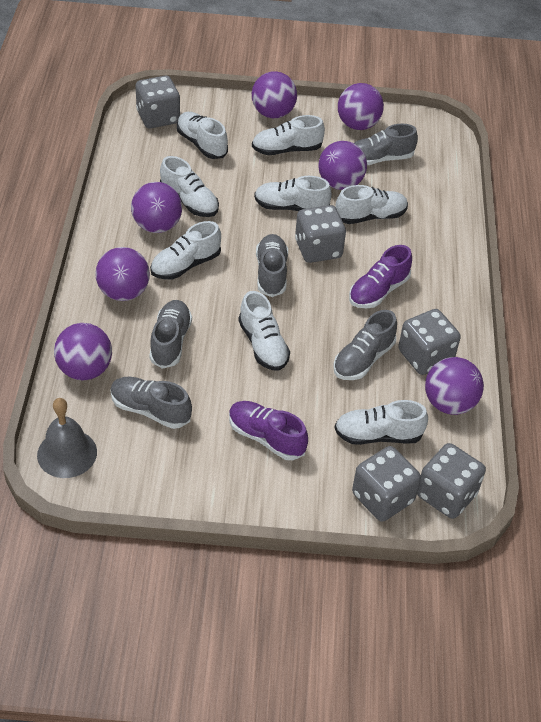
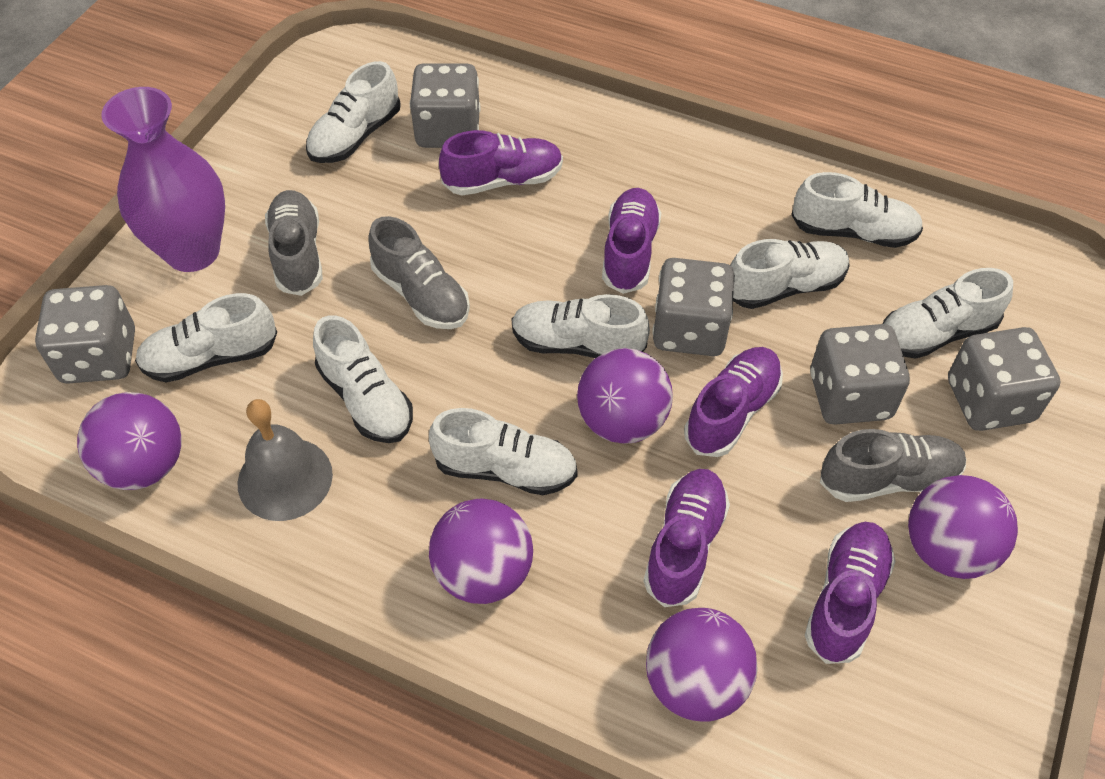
grey shoe: 5 -> 3
purple ball: 7 -> 5
purple shoe: 2 -> 5
purple vase: 0 -> 1

